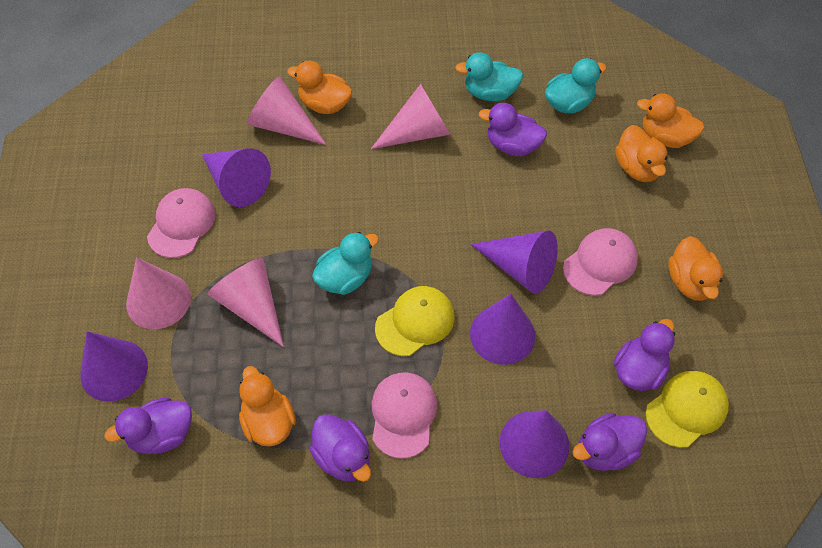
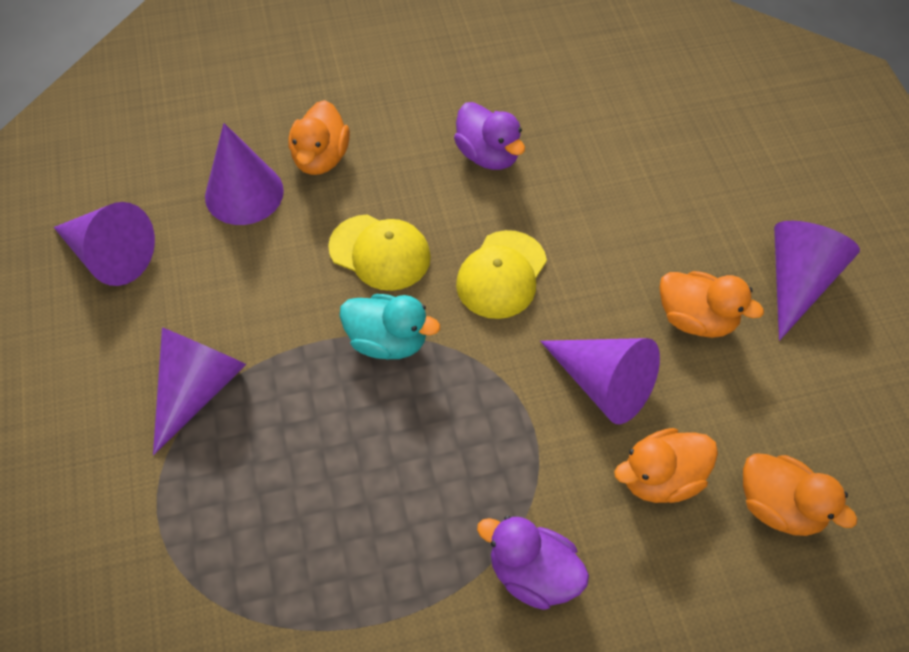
orange duck: 5 -> 4
pink cap: 3 -> 0
pink cone: 4 -> 0
purple duck: 5 -> 2
turquoise duck: 3 -> 1

